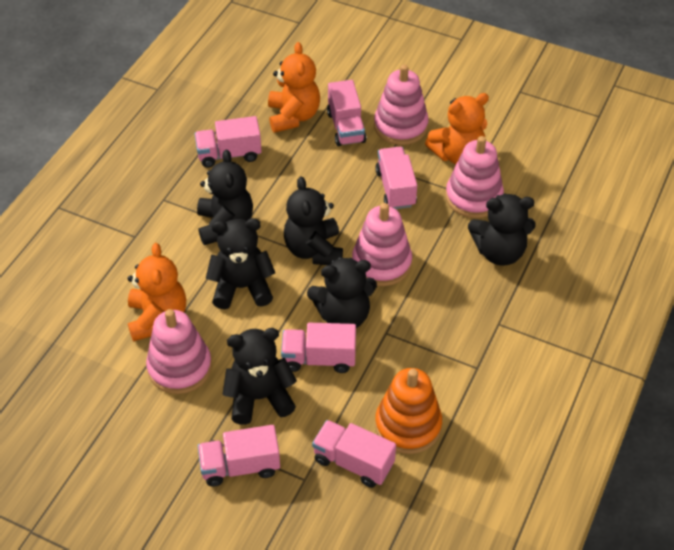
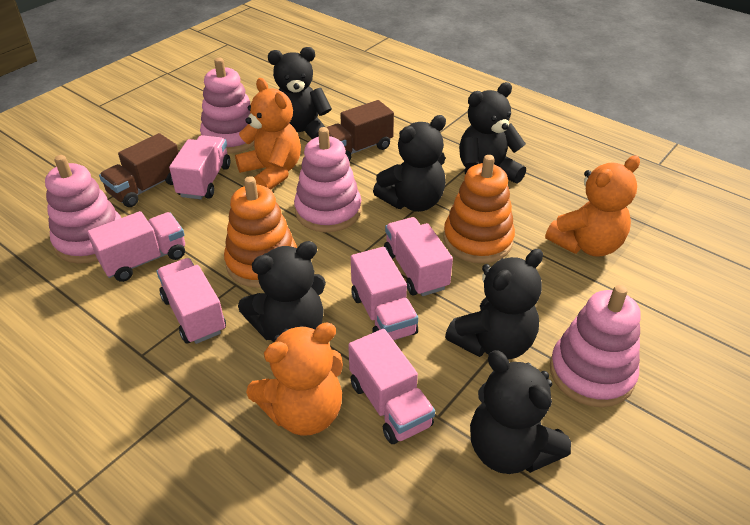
brown truck: 0 -> 2
orange stacking toy: 1 -> 2

